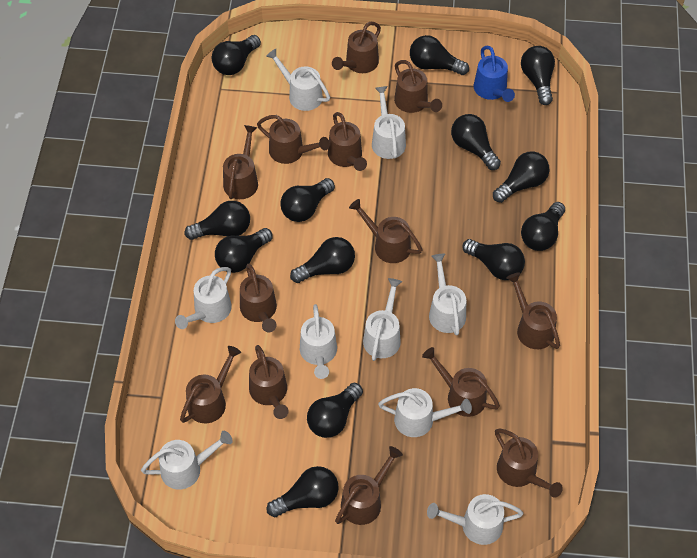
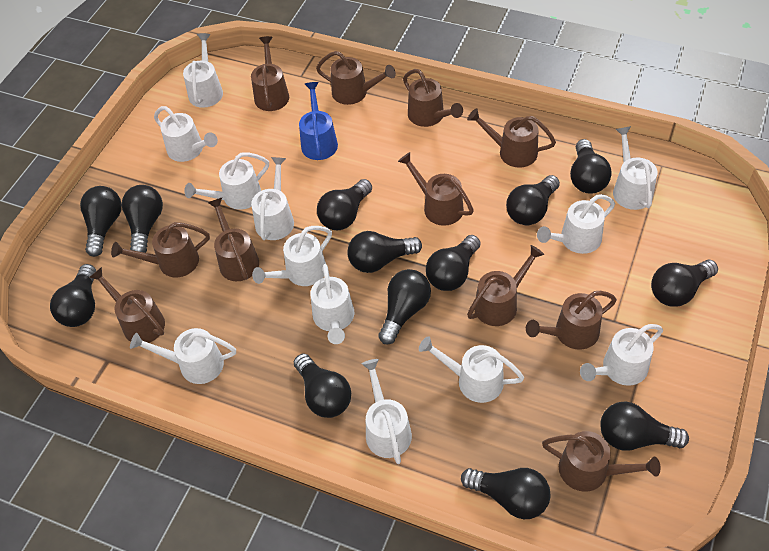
brown watering can: 13 -> 11
white watering can: 9 -> 12

